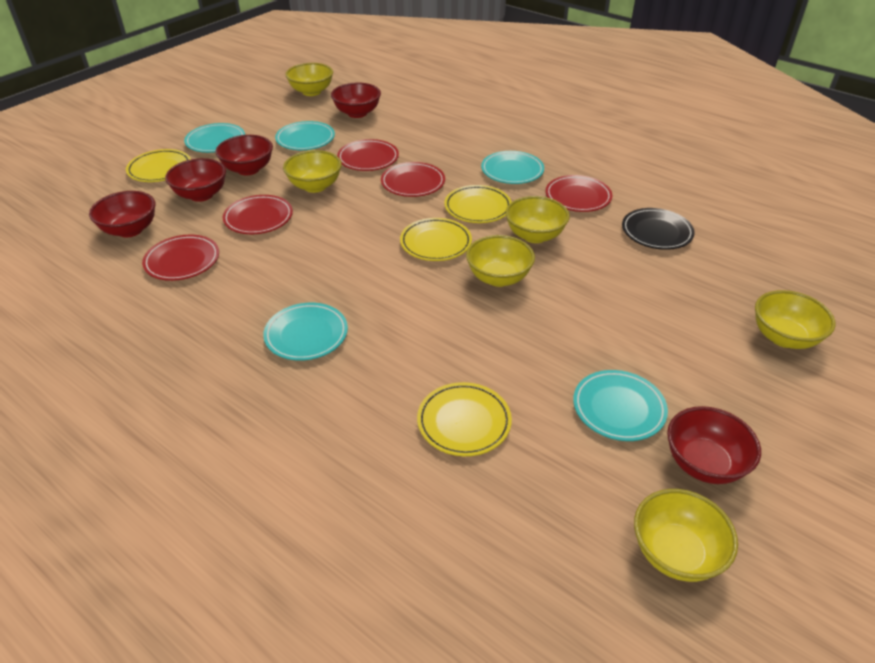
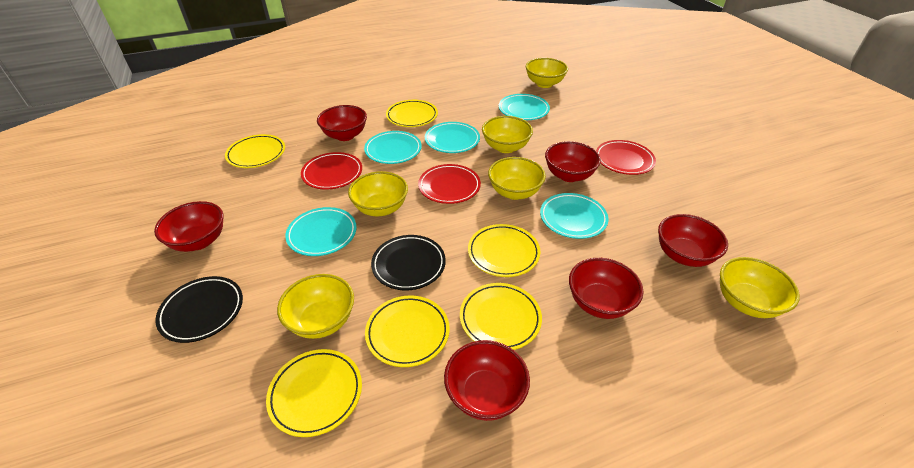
black plate: 1 -> 2
red bowl: 5 -> 6
red plate: 5 -> 3
yellow plate: 4 -> 6

